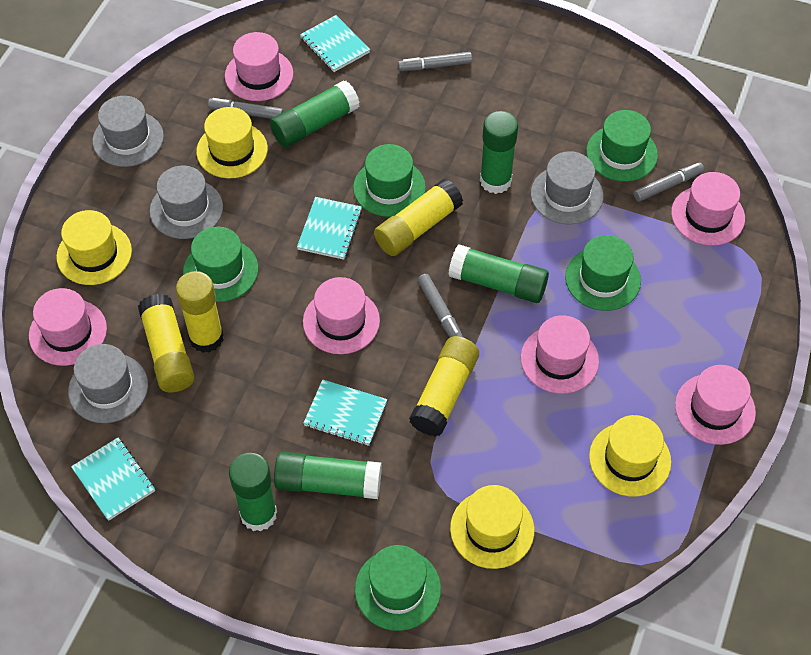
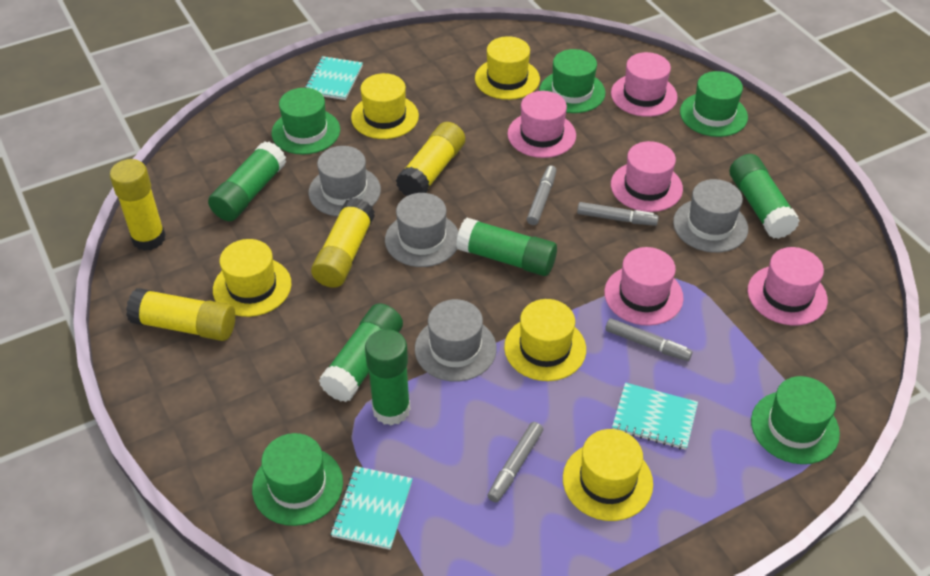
pink hat: 6 -> 5
turquoise notebook: 4 -> 3
yellow hat: 4 -> 5

